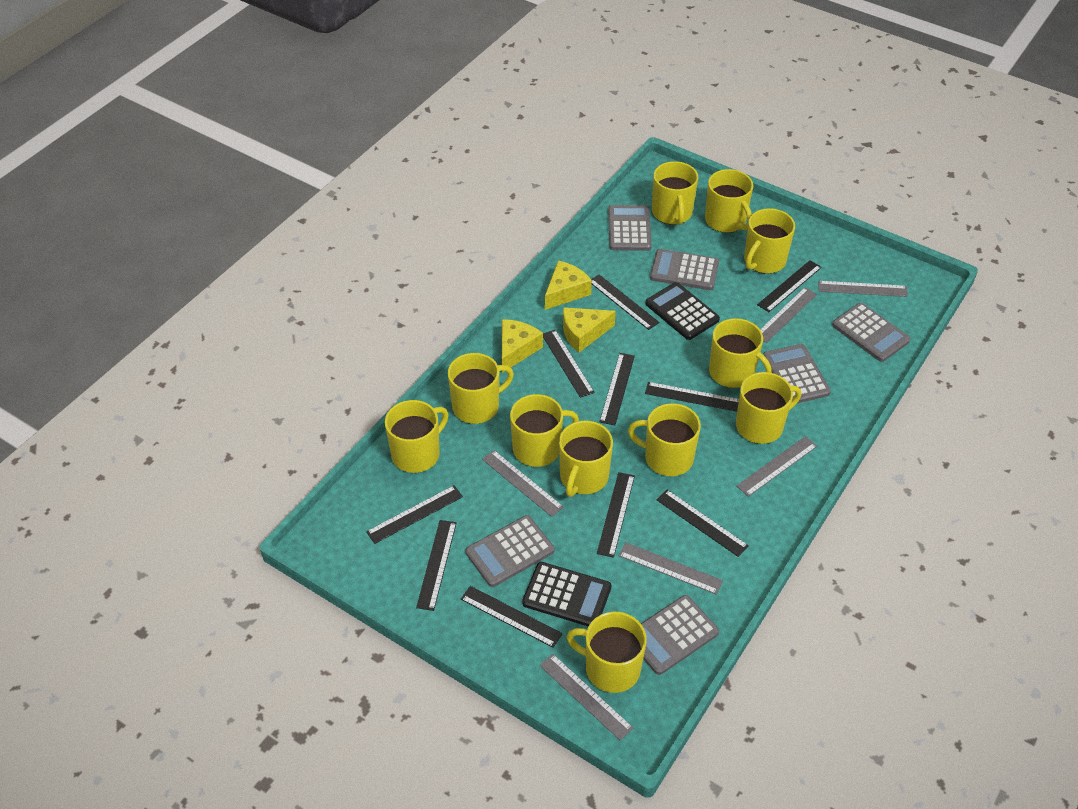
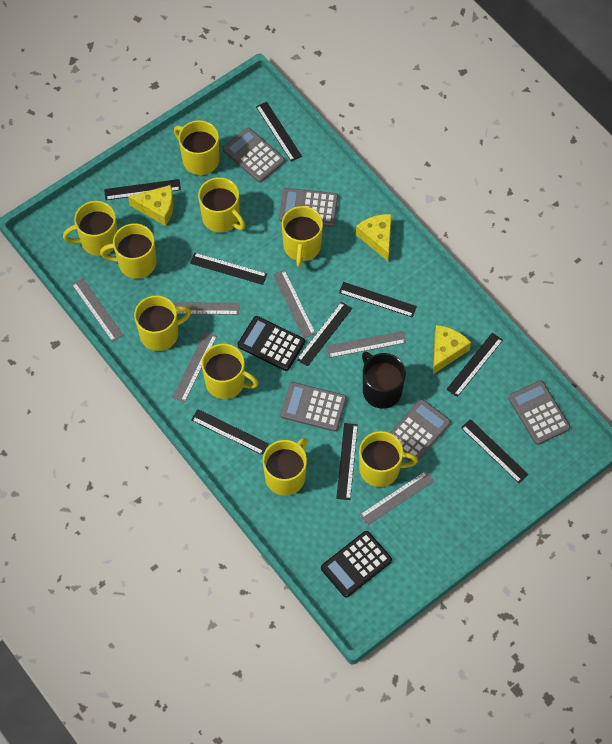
black mug: 0 -> 1
black ruler: 10 -> 9
grey calculator: 6 -> 5
yellow mug: 11 -> 9

